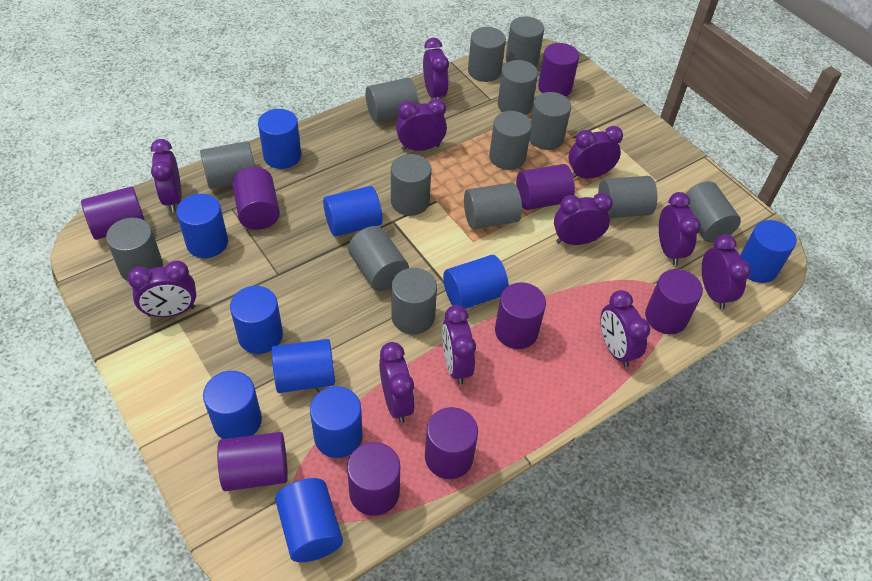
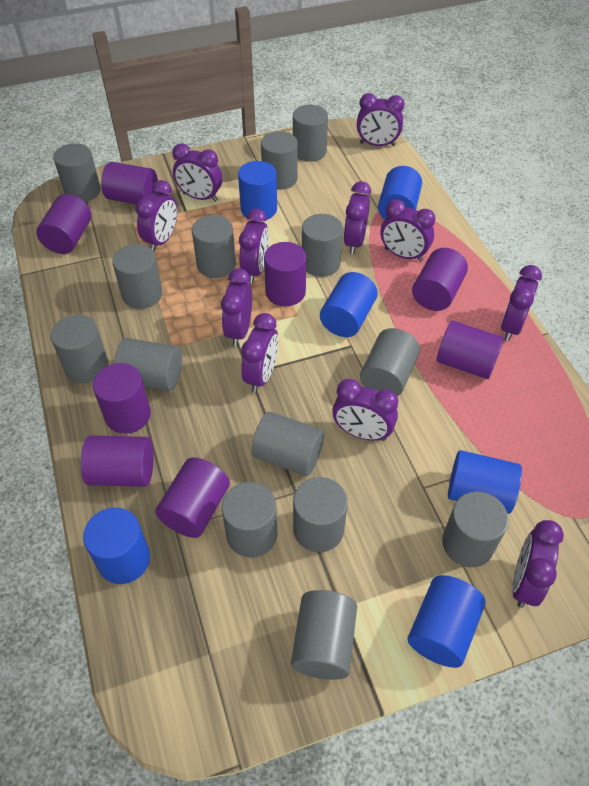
blue cylinder: 10 -> 6
purple cylinder: 9 -> 8

